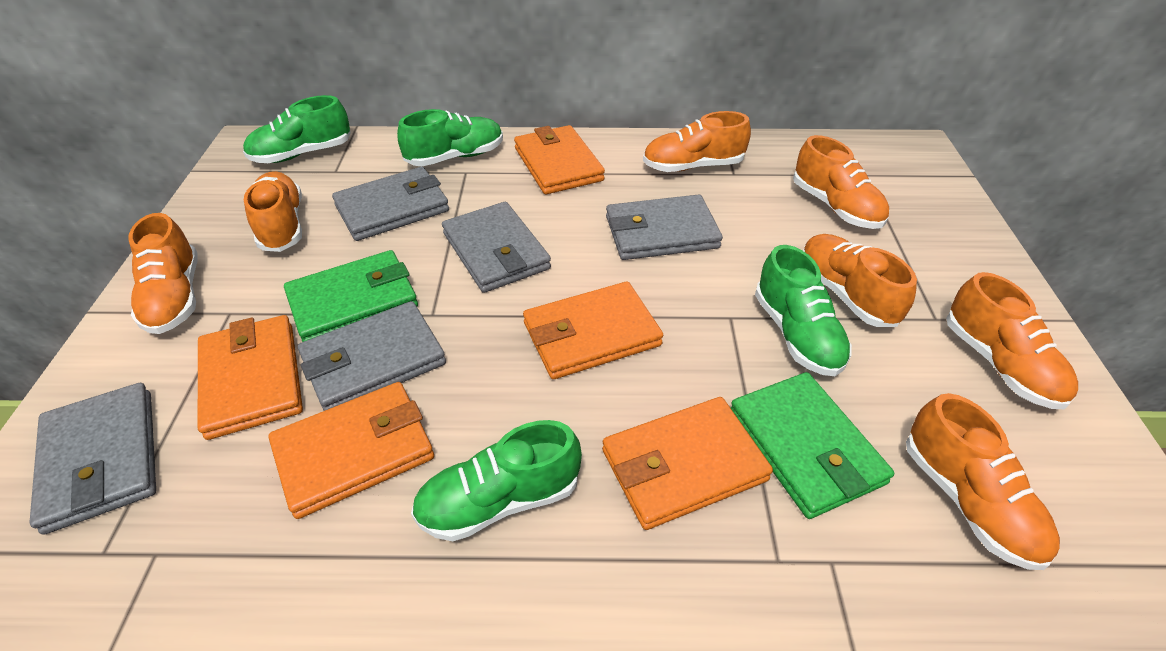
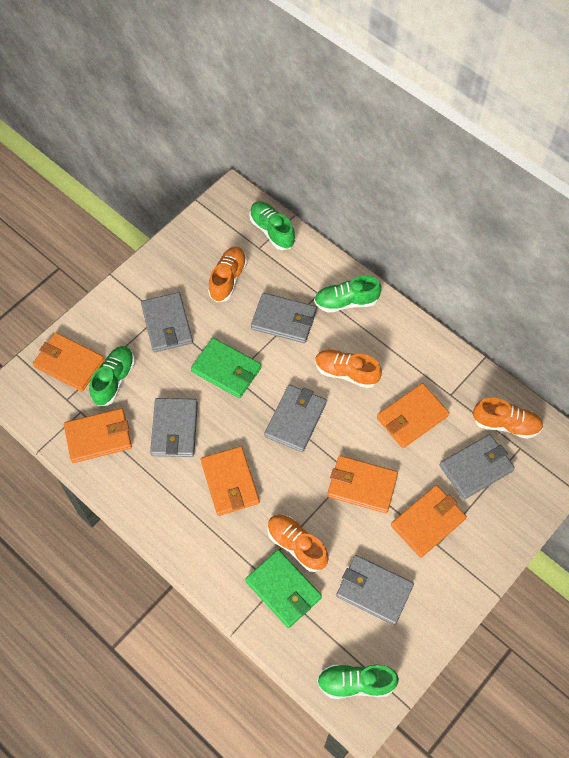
grey wallet: 5 -> 6
orange shoe: 7 -> 4
orange wallet: 5 -> 6

